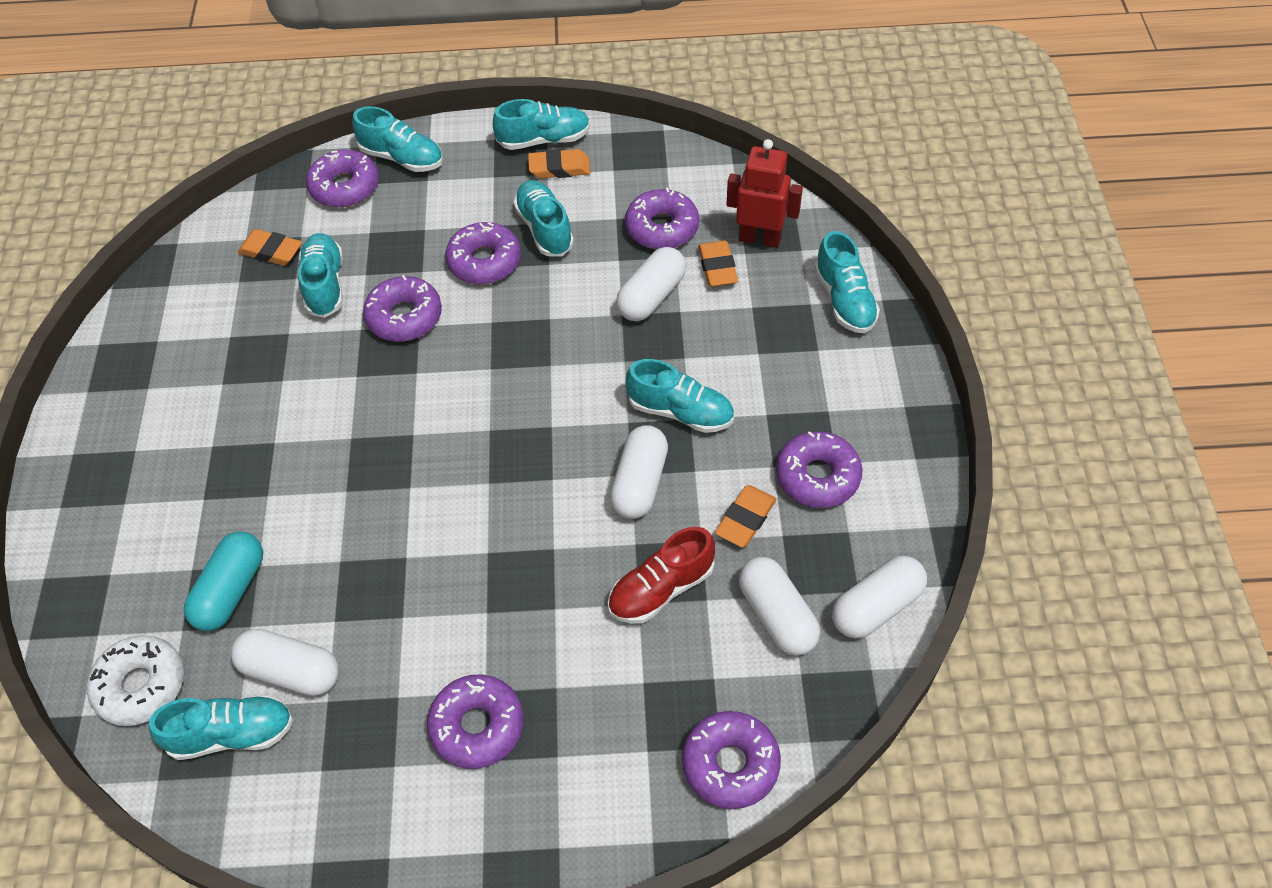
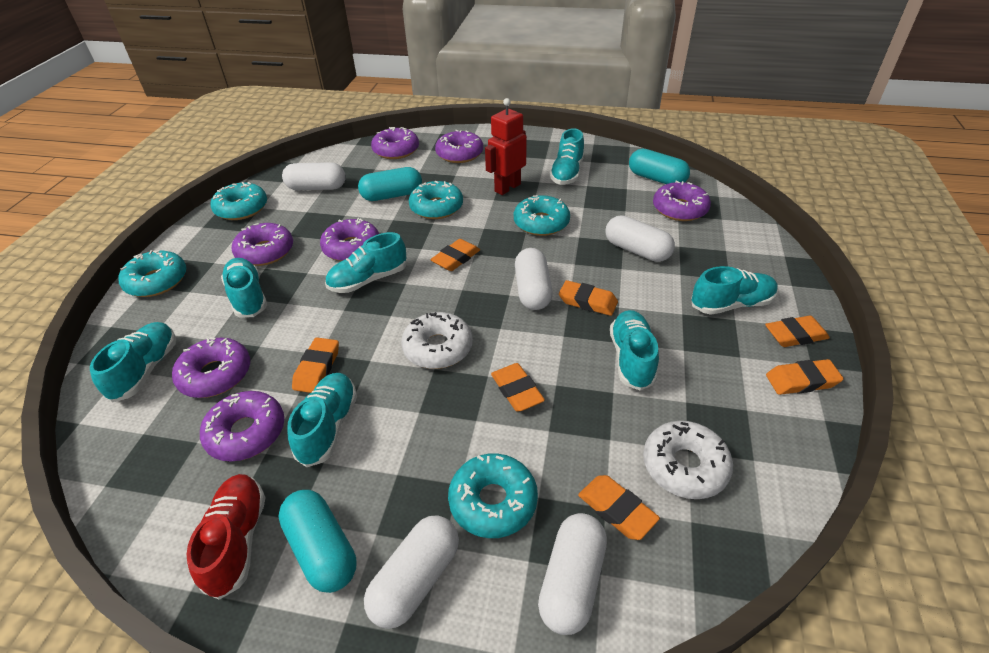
orange eraser: 4 -> 7
turquoise capsule: 1 -> 3
turquoise donut: 0 -> 5
white donut: 1 -> 2

